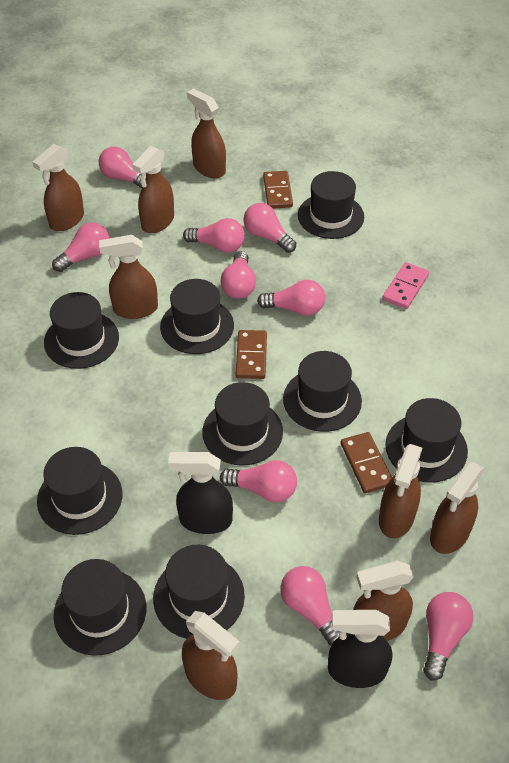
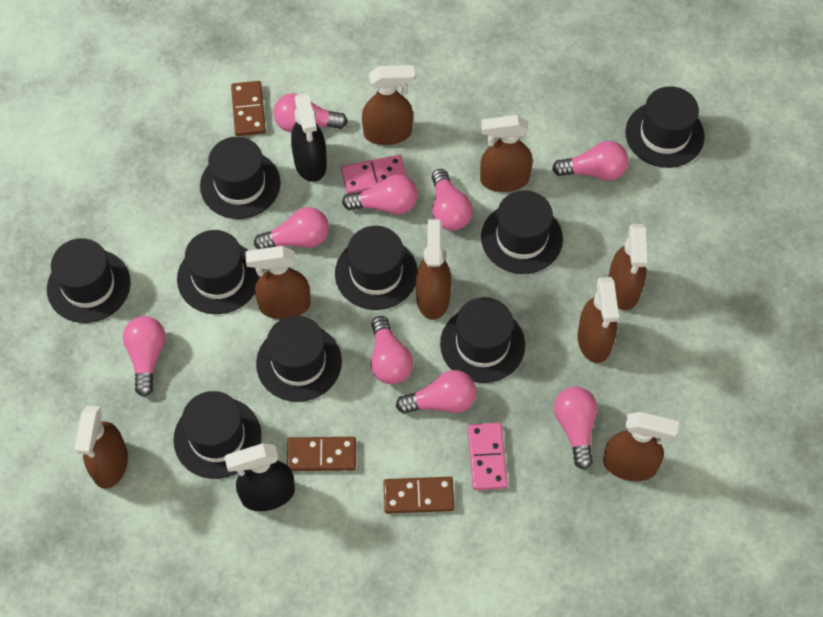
pink domino: 1 -> 2

